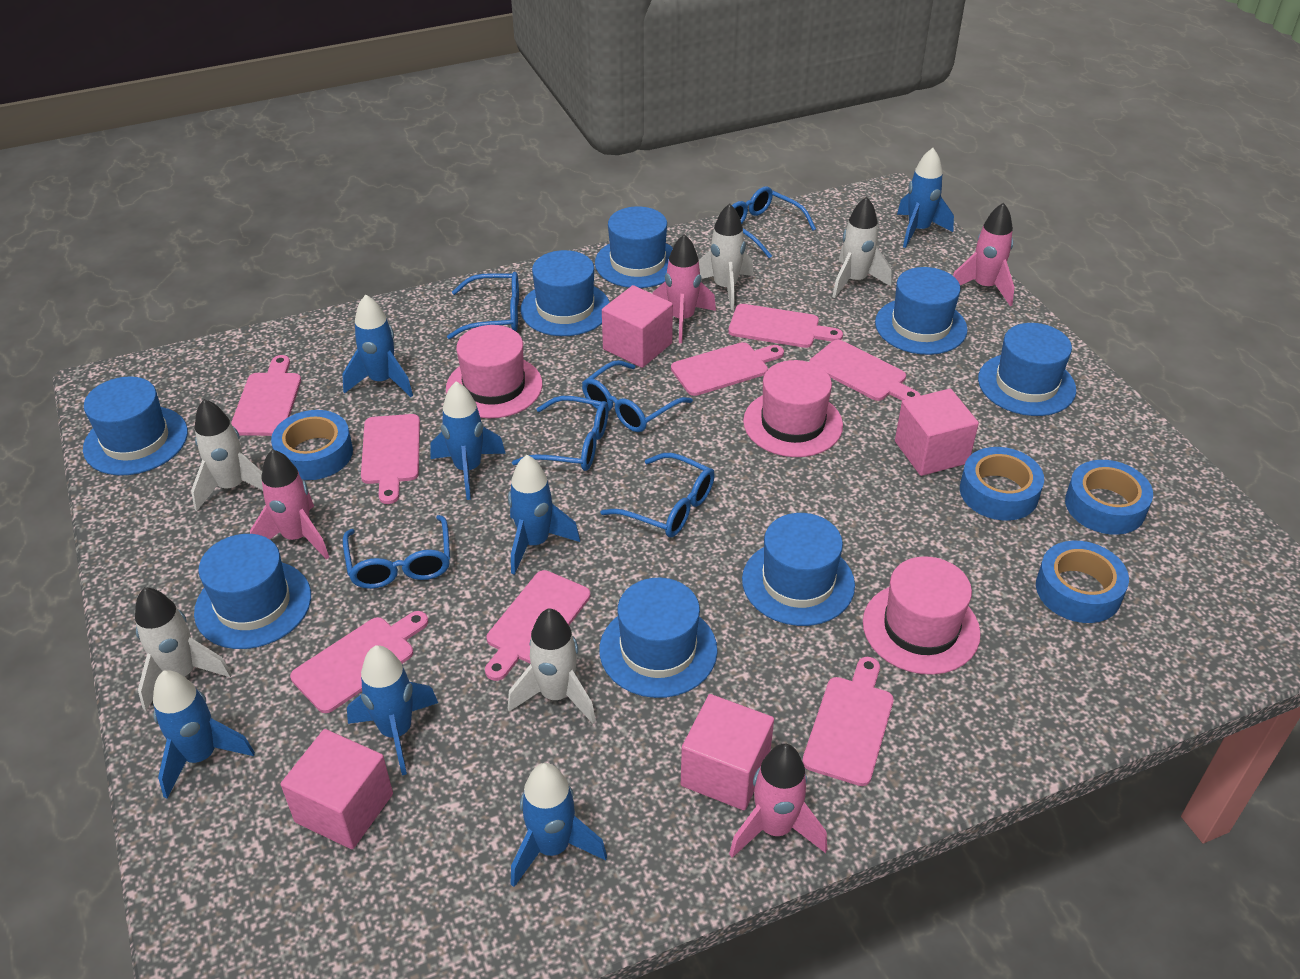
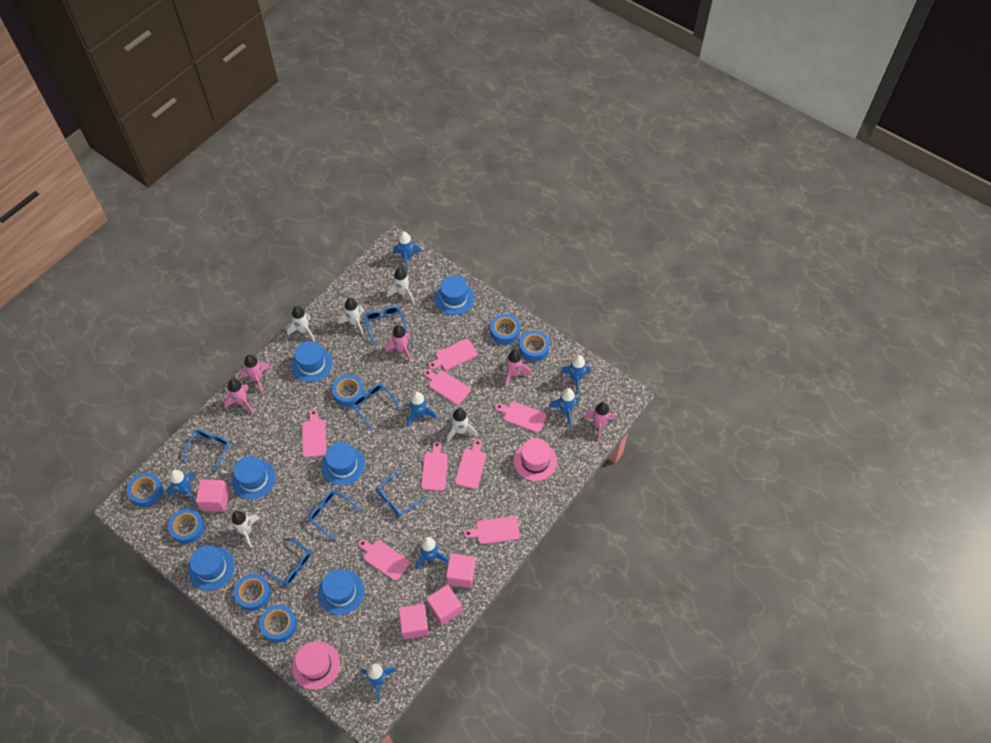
blue hat: 8 -> 6
blue tape: 4 -> 7
pink hat: 3 -> 2
pink rocket: 4 -> 5

